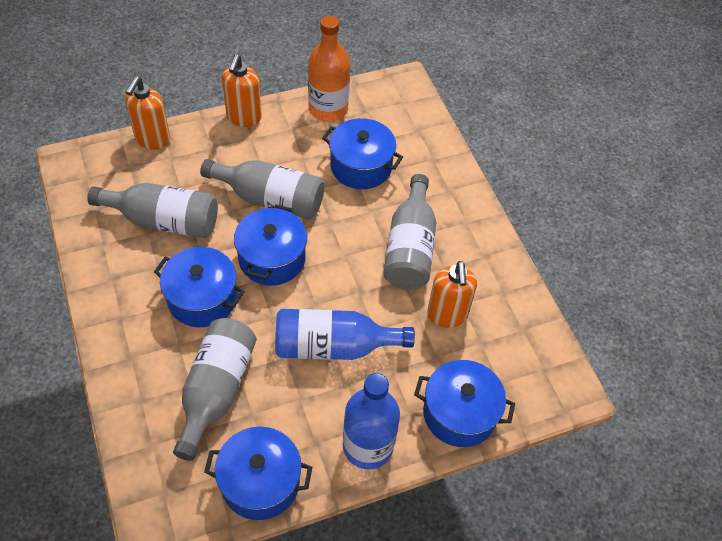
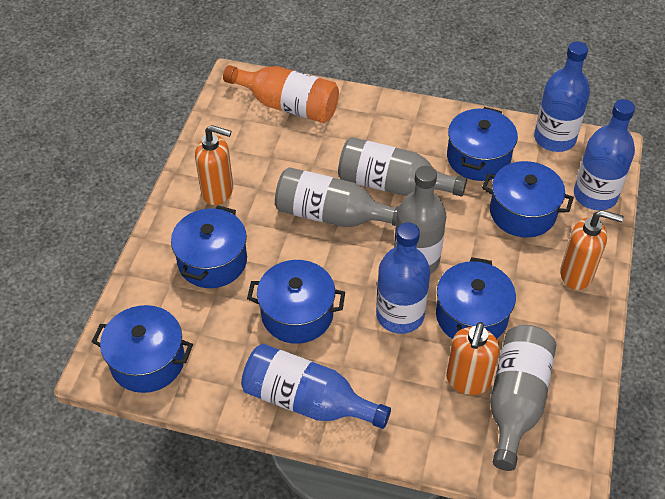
blue bottle: 2 -> 4
blue pot: 5 -> 6

